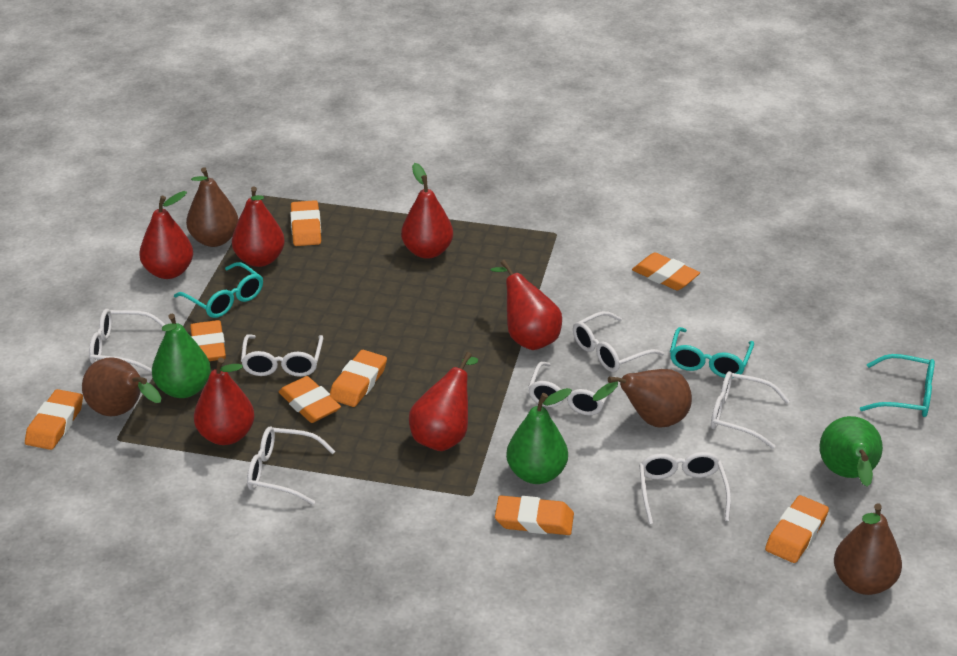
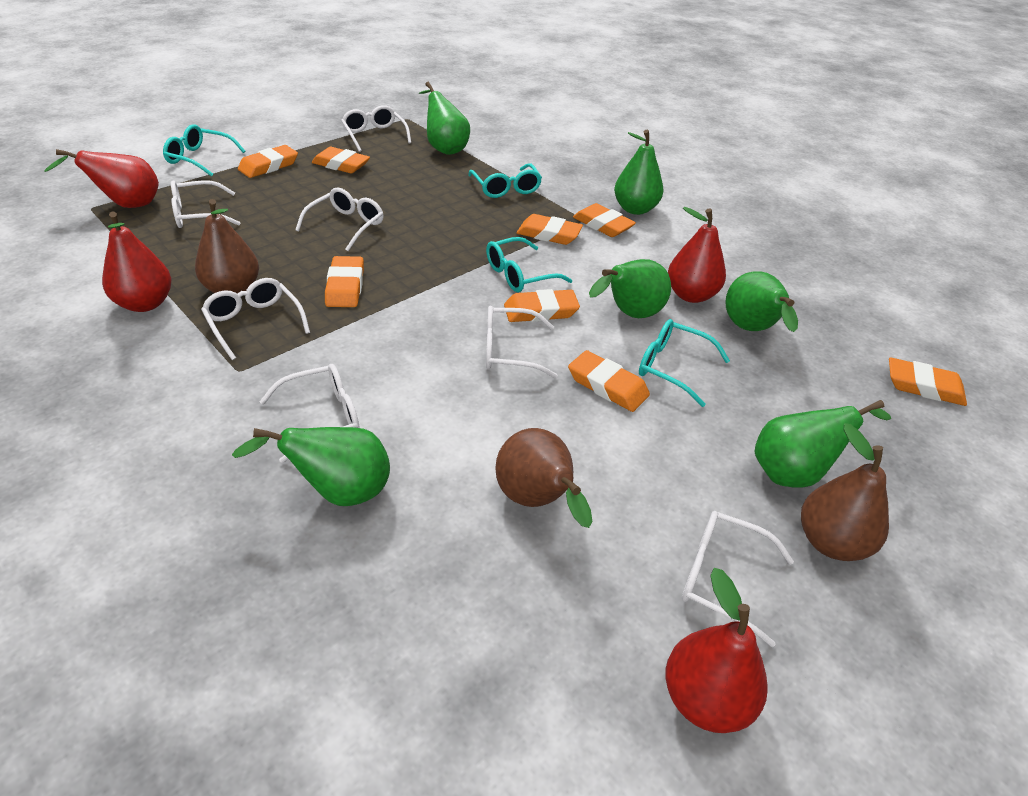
brown pear: 4 -> 3
green pear: 3 -> 6
red pear: 6 -> 4
turquoise glasses: 3 -> 4

